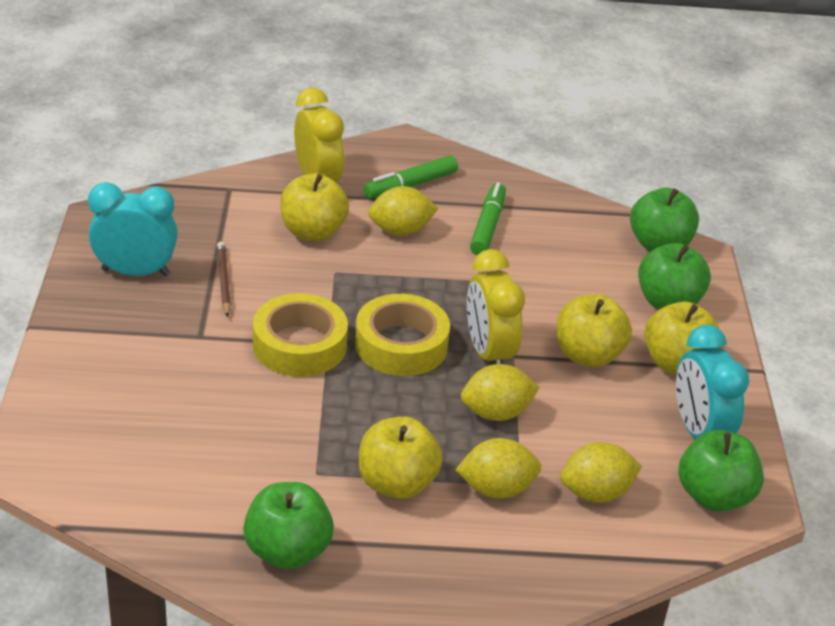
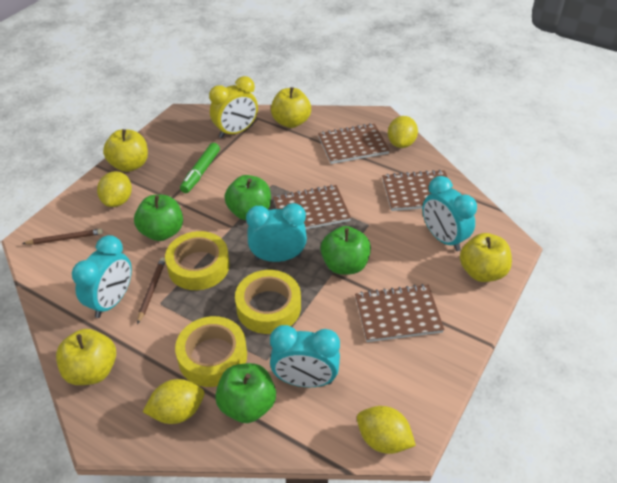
brown notebook: 0 -> 4
brown pencil: 1 -> 2
green marker: 2 -> 1
turquoise clock: 2 -> 4
yellow clock: 2 -> 1
yellow tape: 2 -> 3

